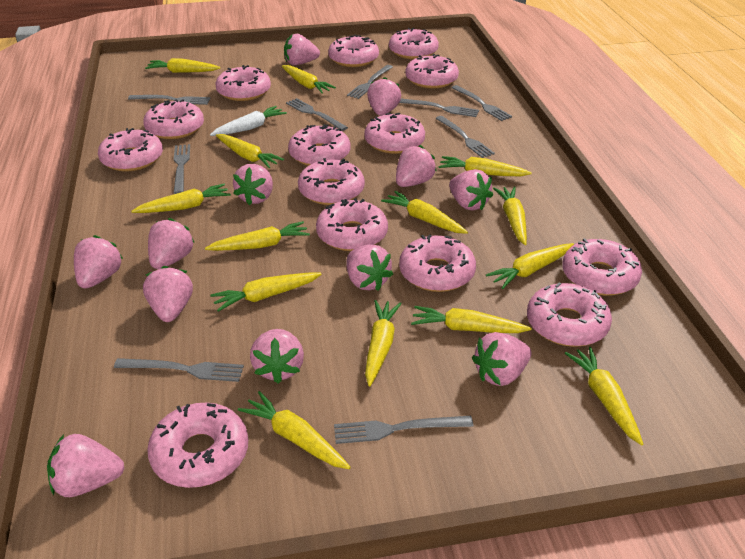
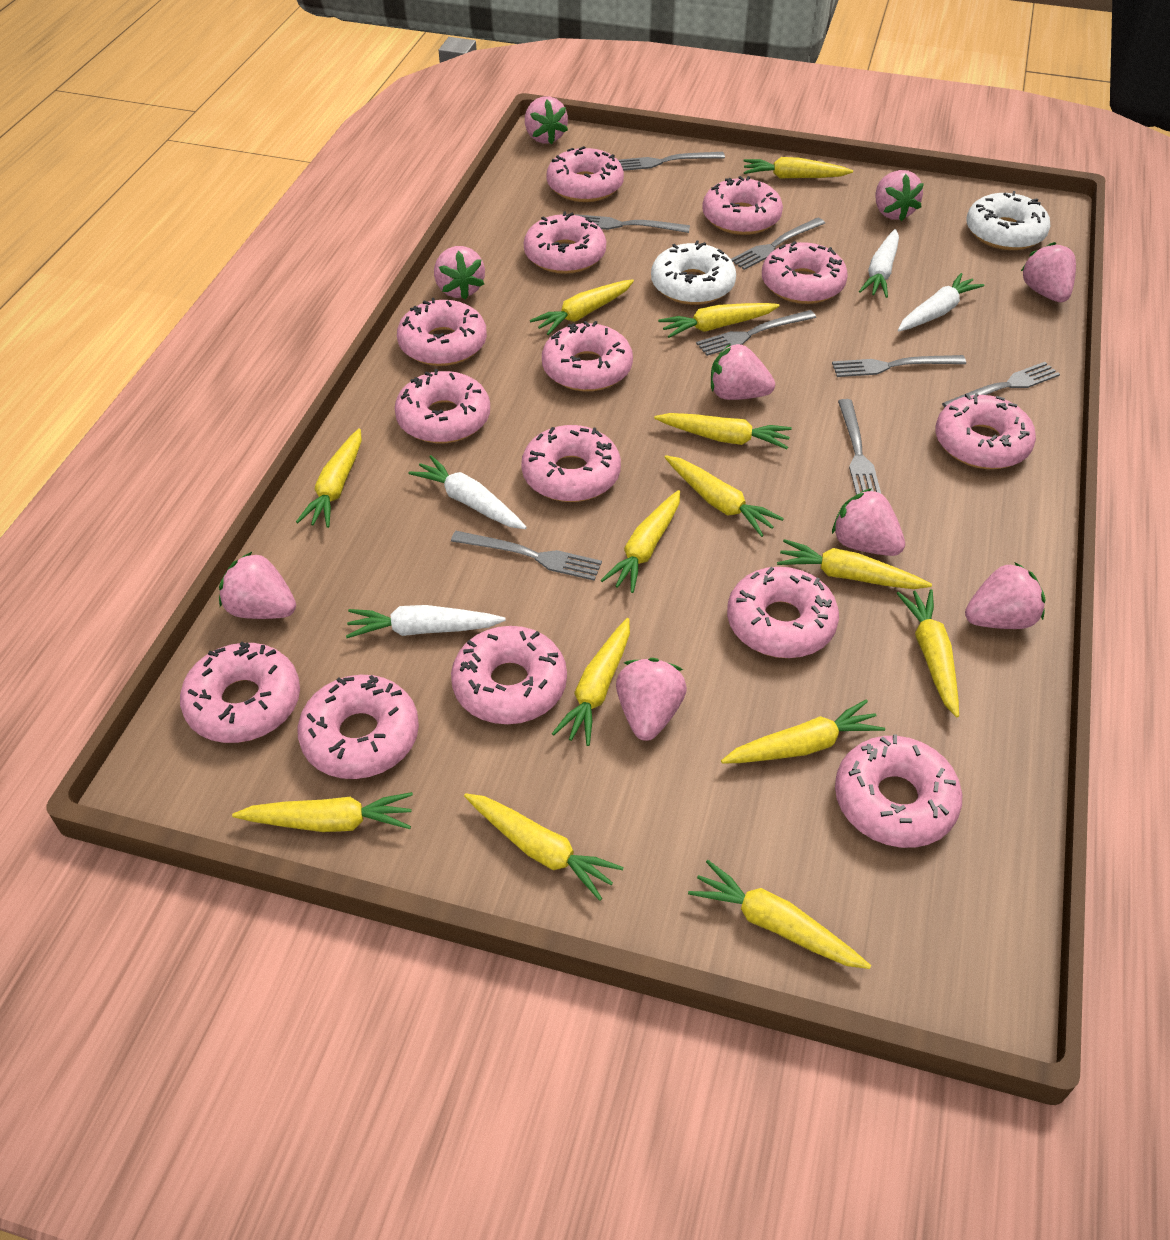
grey fork: 9 -> 8
pink strawberry: 12 -> 9
white carrot: 1 -> 4
white donut: 0 -> 2

